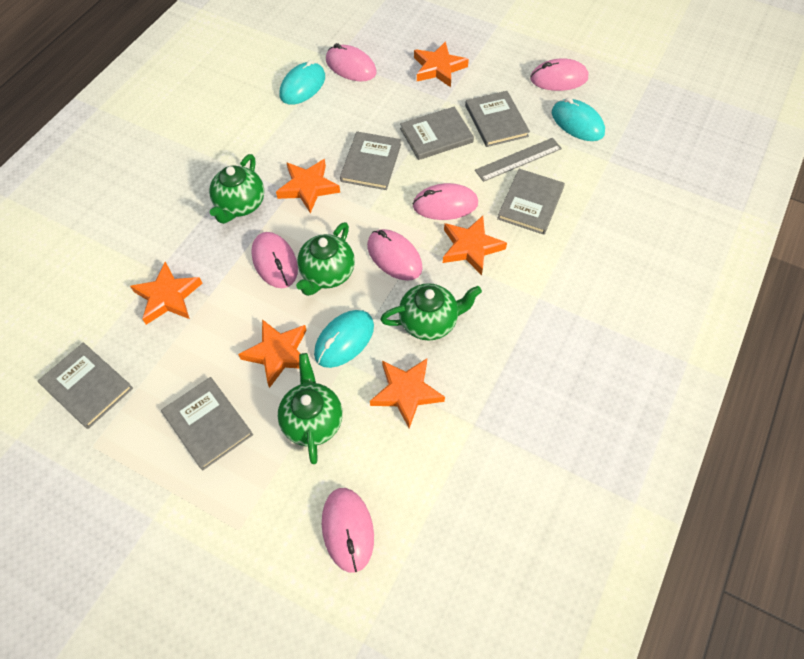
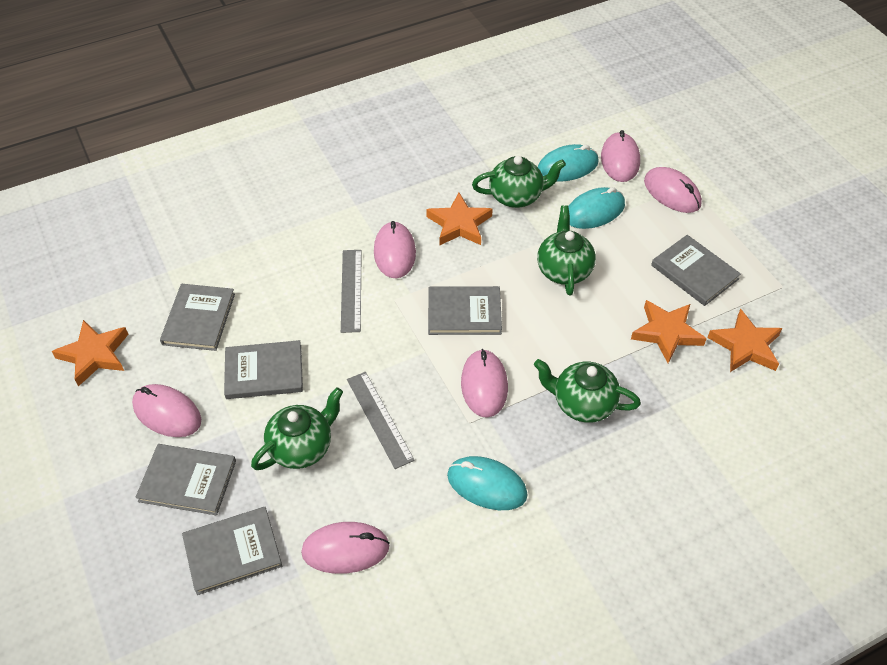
grey ruler: 1 -> 2
orange star: 6 -> 4

